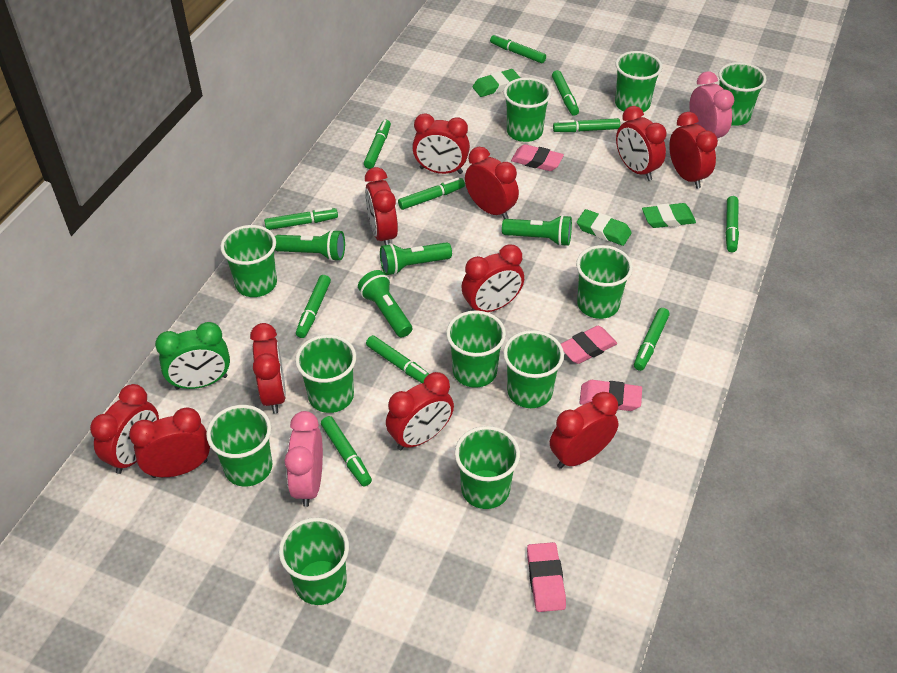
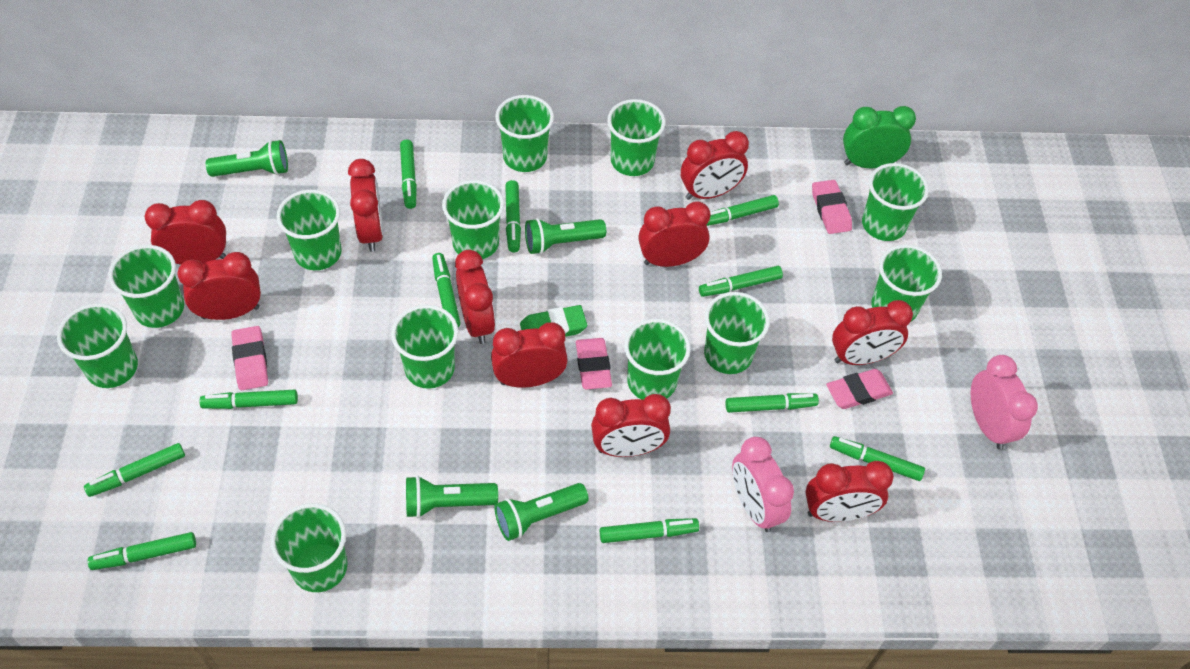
green cup: 11 -> 12
green eraser: 3 -> 1
red clock: 11 -> 10

